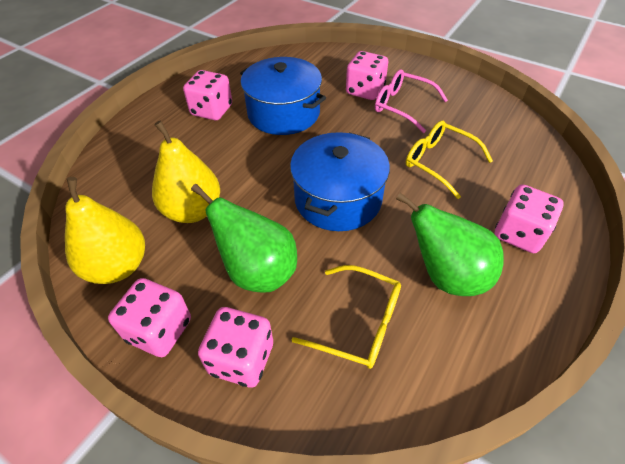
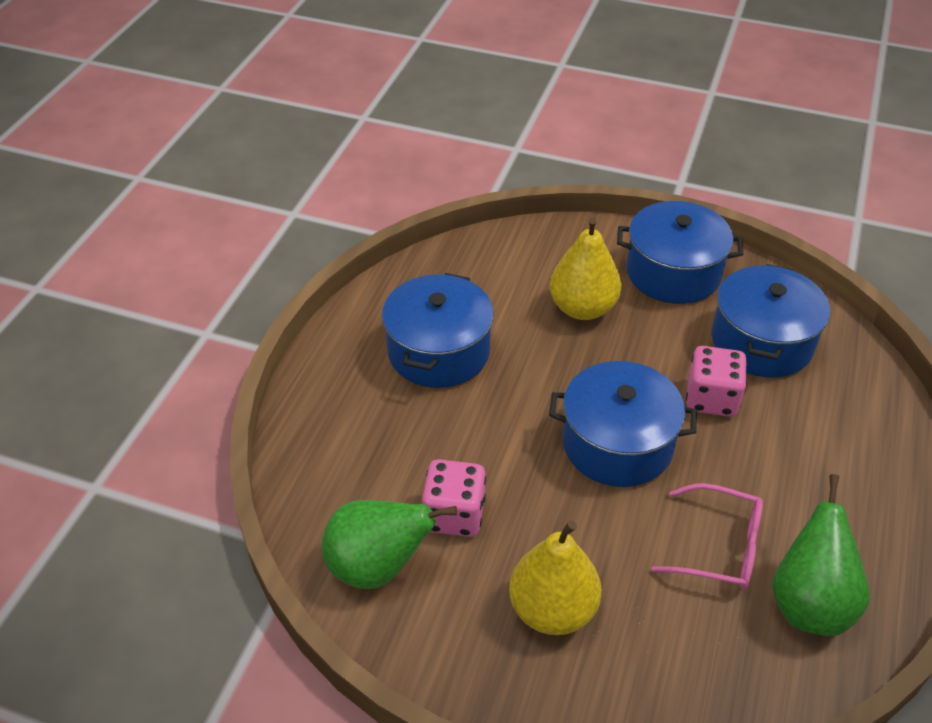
blue pot: 2 -> 4
pink dice: 5 -> 2
yellow glasses: 2 -> 0

